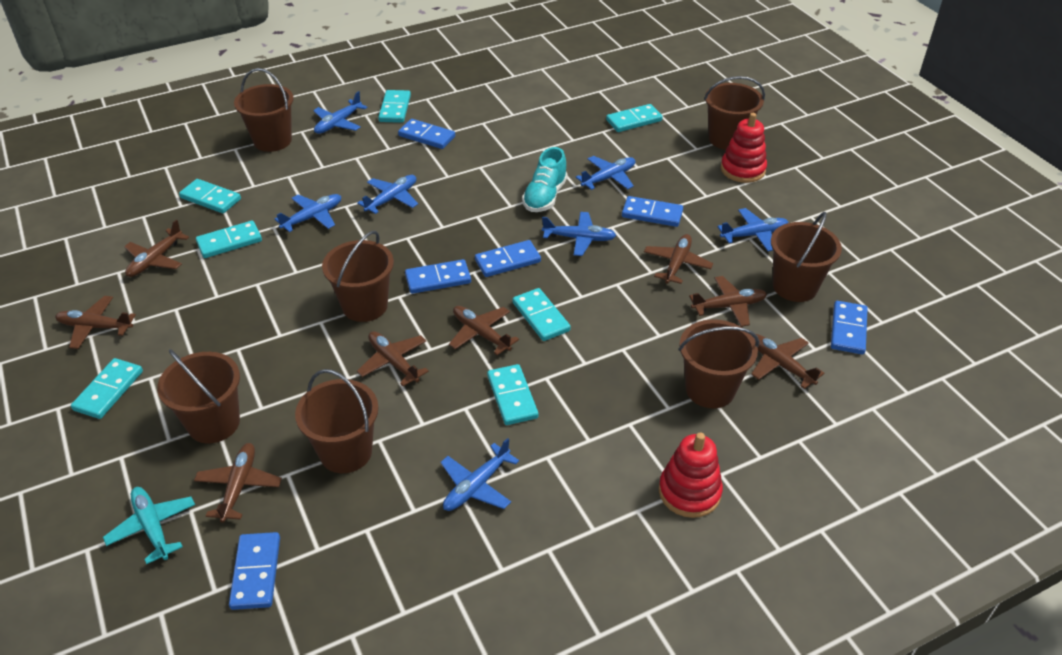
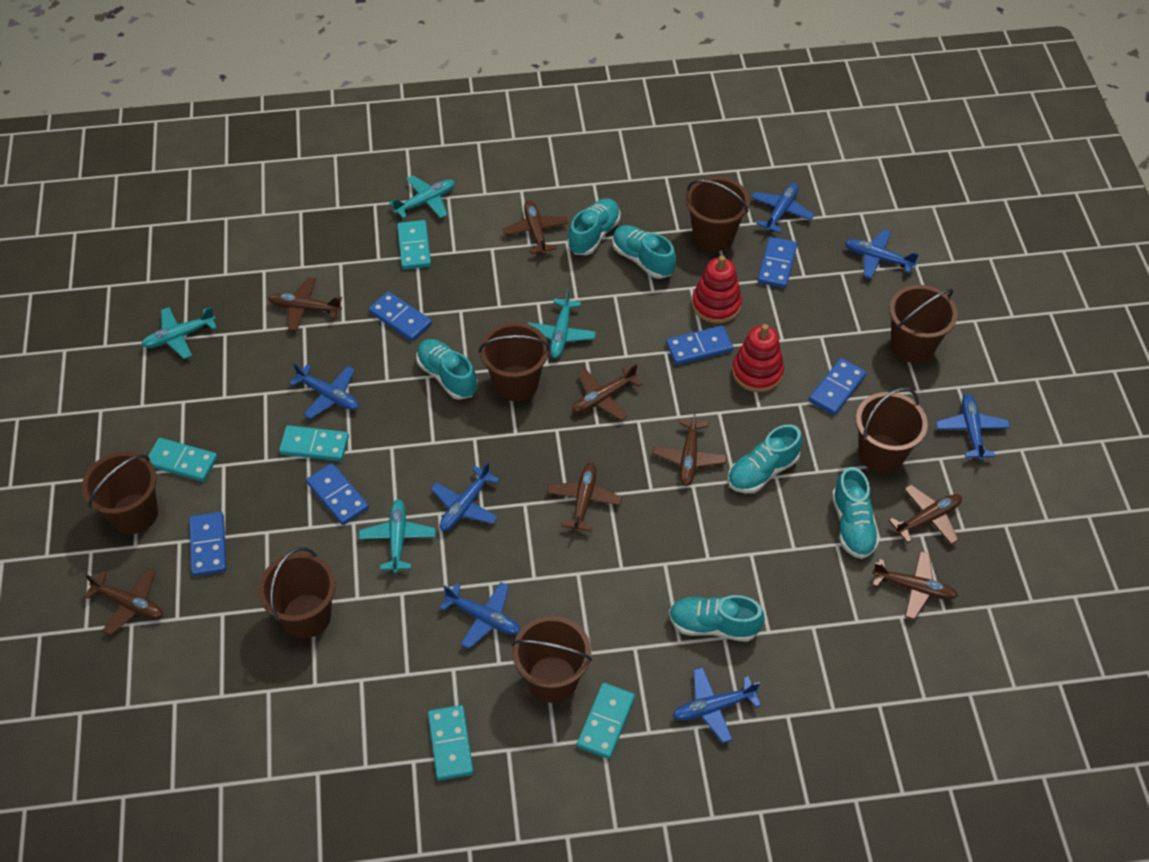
turquoise domino: 7 -> 5
turquoise plane: 1 -> 4
turquoise shoe: 1 -> 6

